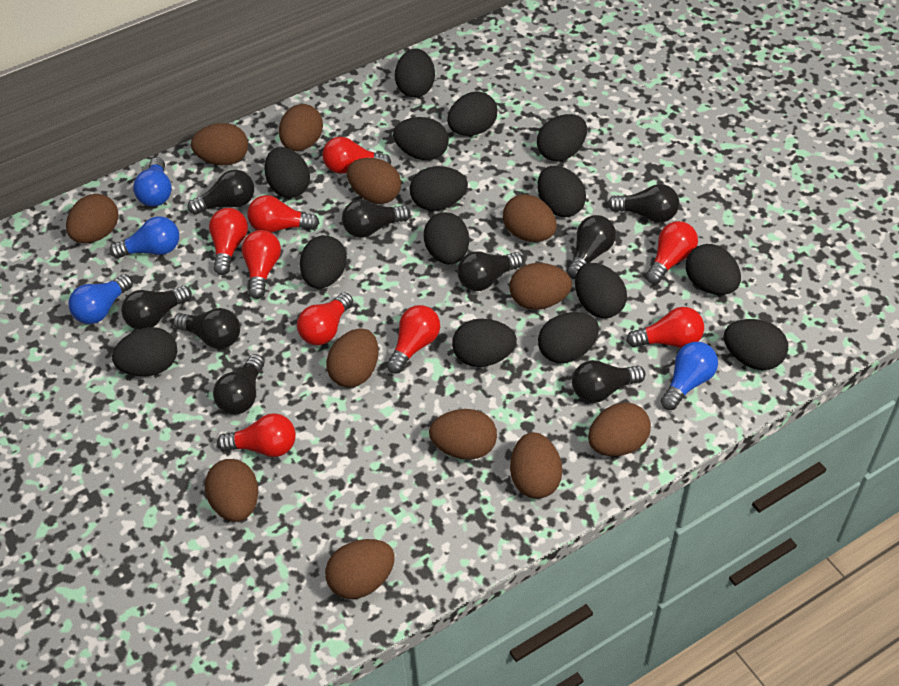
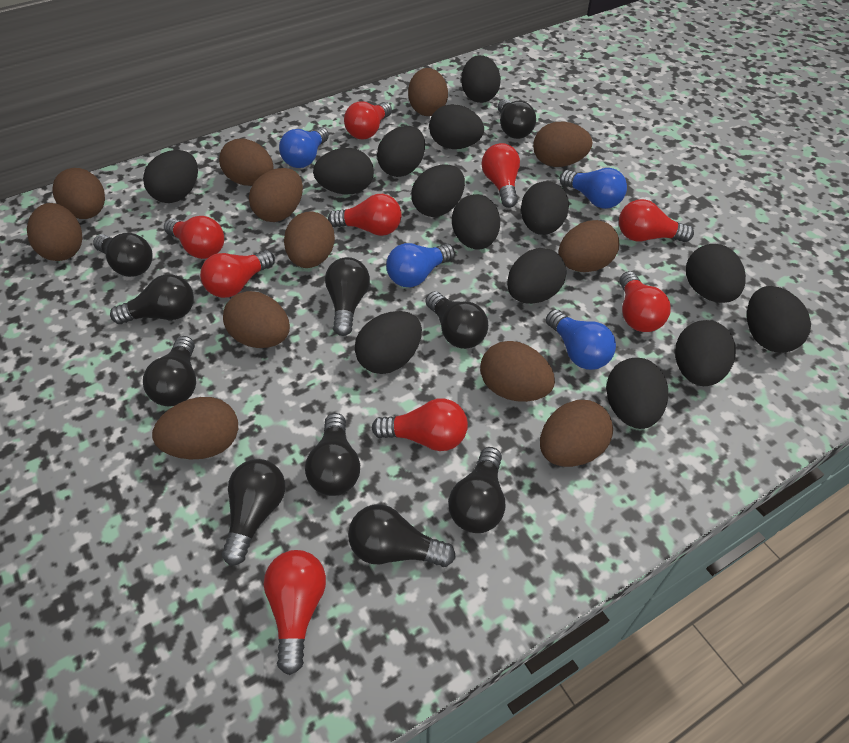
black egg: 15 -> 14
black light bulb: 9 -> 10

